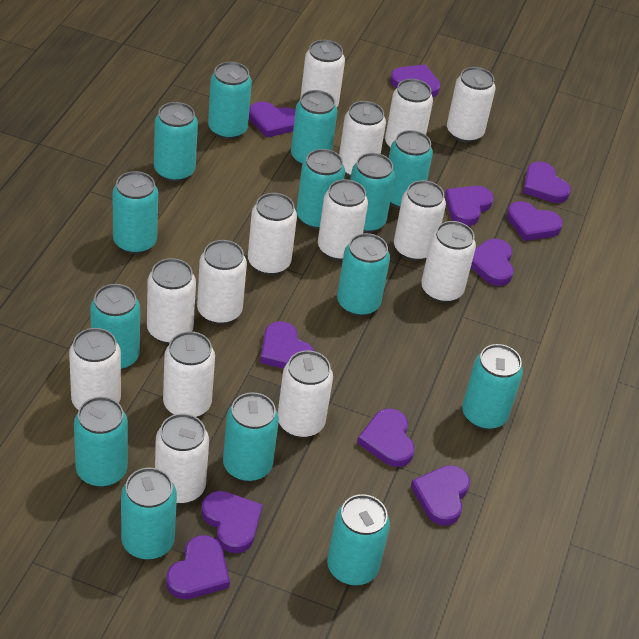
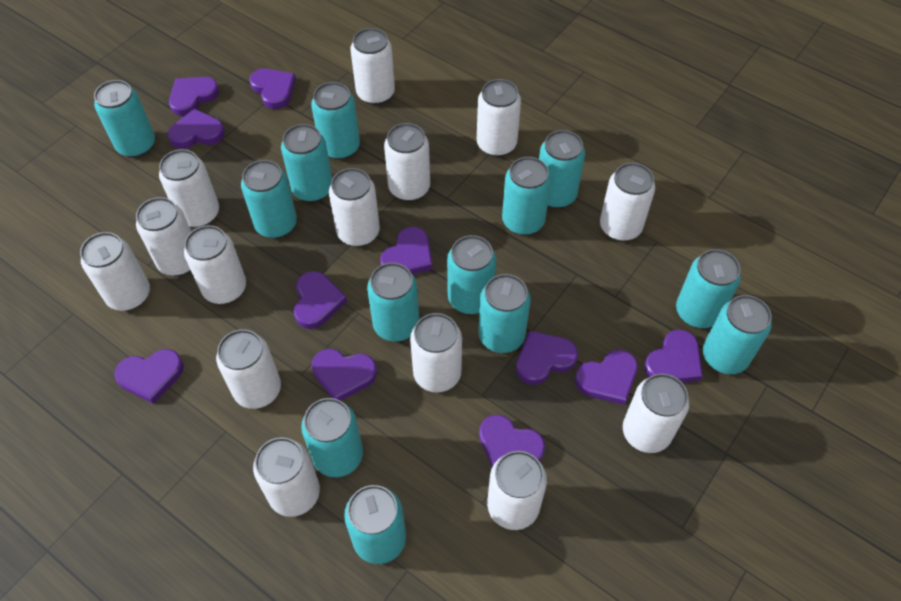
turquoise can: 14 -> 13

